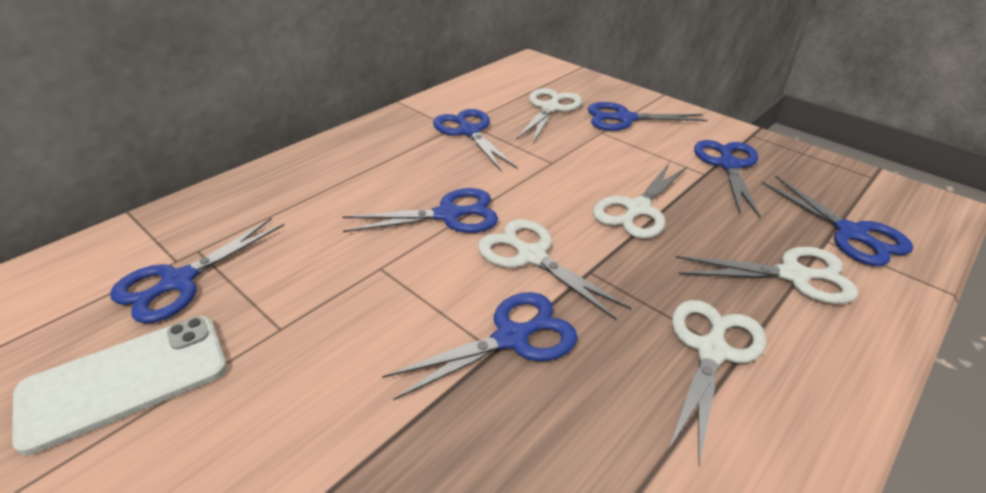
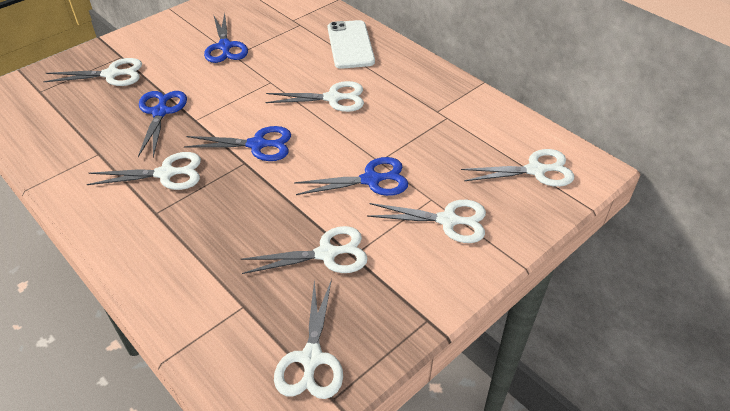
blue scissors: 7 -> 4
white scissors: 5 -> 7

